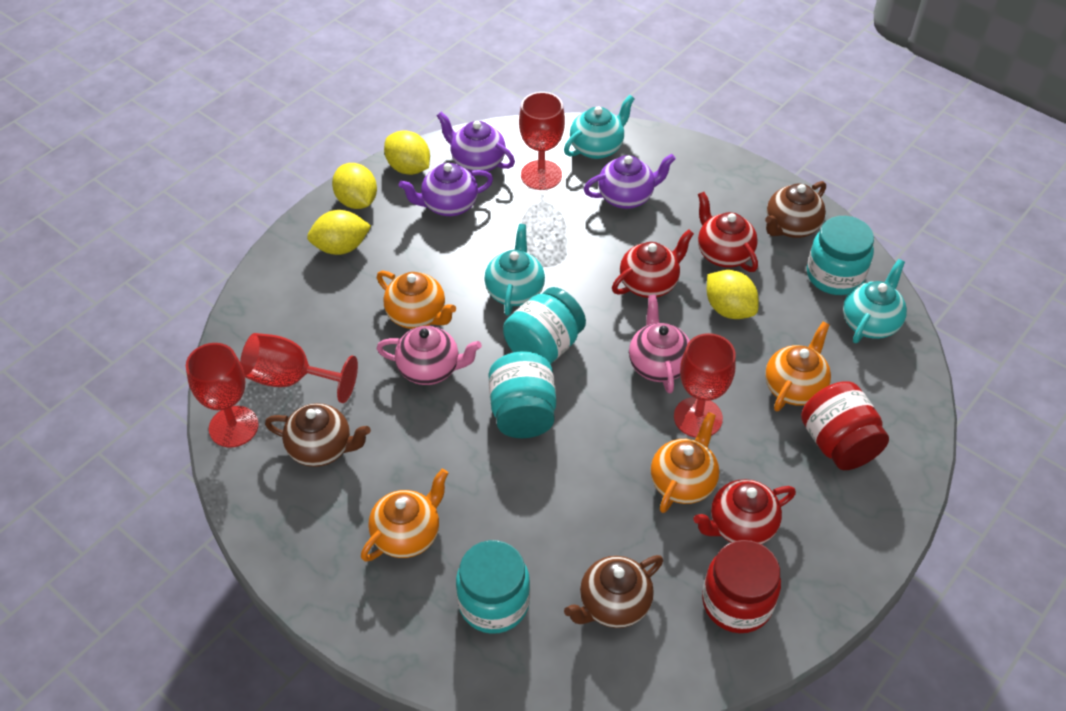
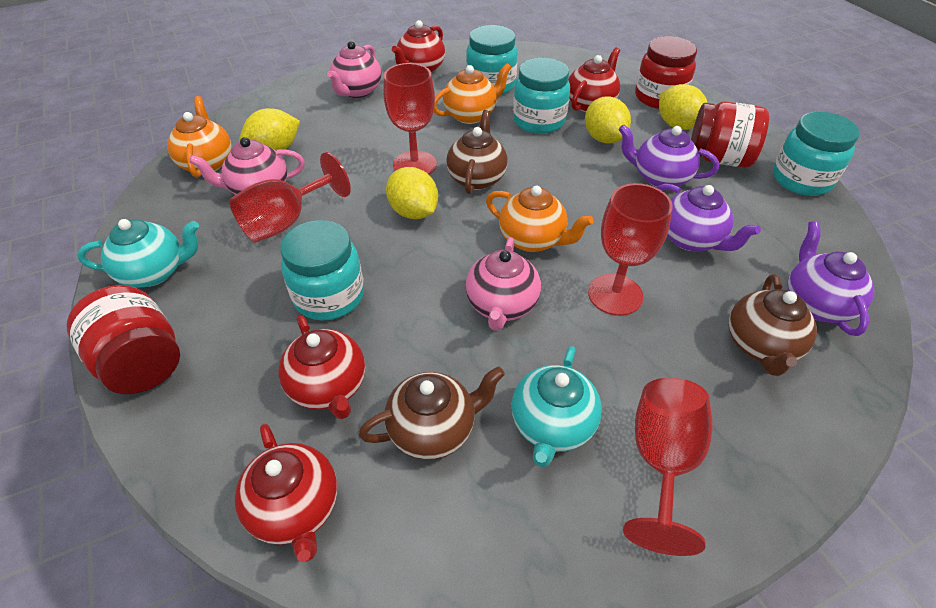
orange teapot: 4 -> 3
pink teapot: 2 -> 3
red jar: 2 -> 3
red teapot: 3 -> 4
turquoise teapot: 3 -> 2

